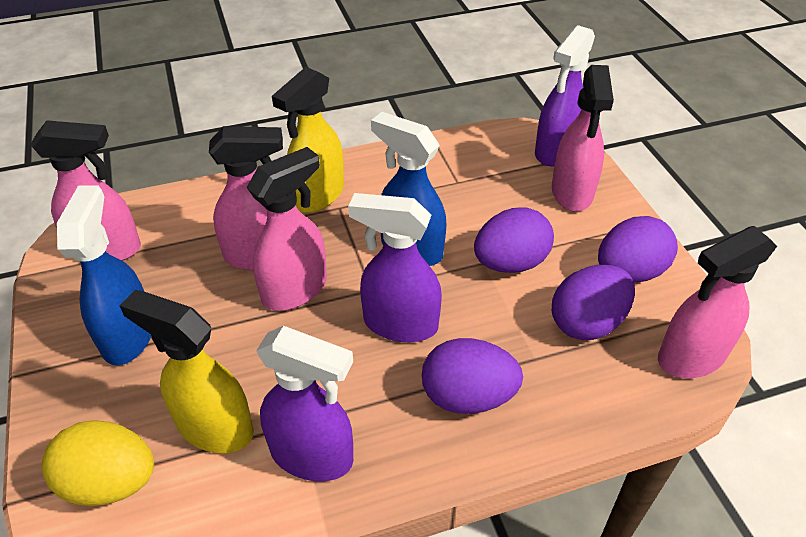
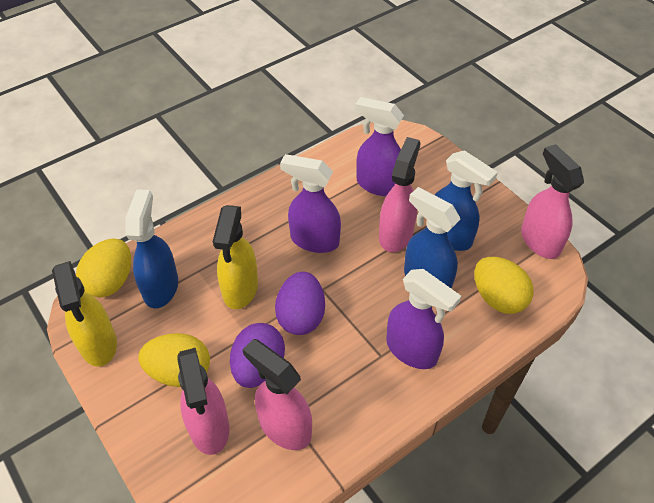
blue spray bottle: 2 -> 3
pink spray bottle: 5 -> 4
purple egg: 4 -> 2
yellow egg: 1 -> 3

